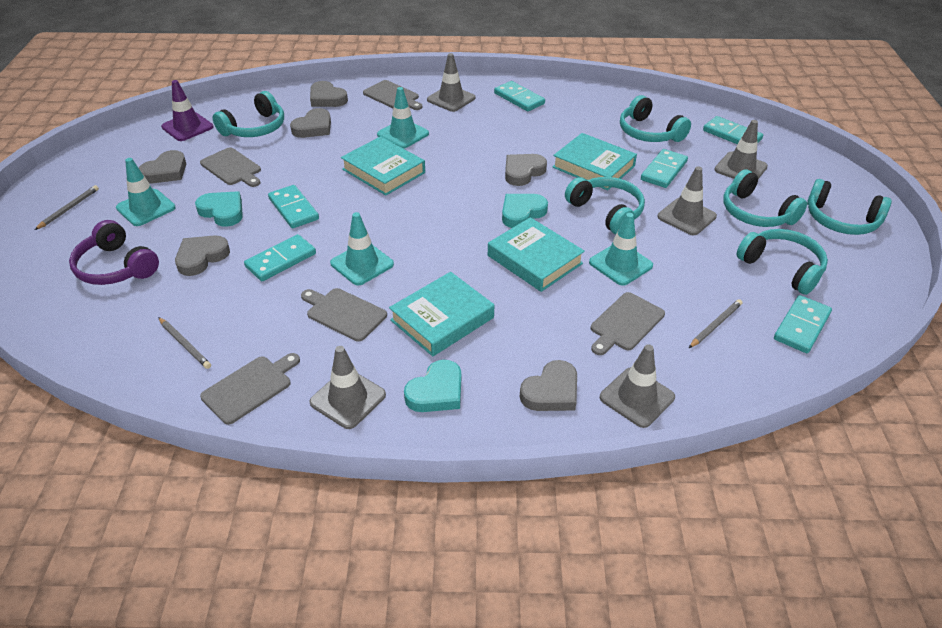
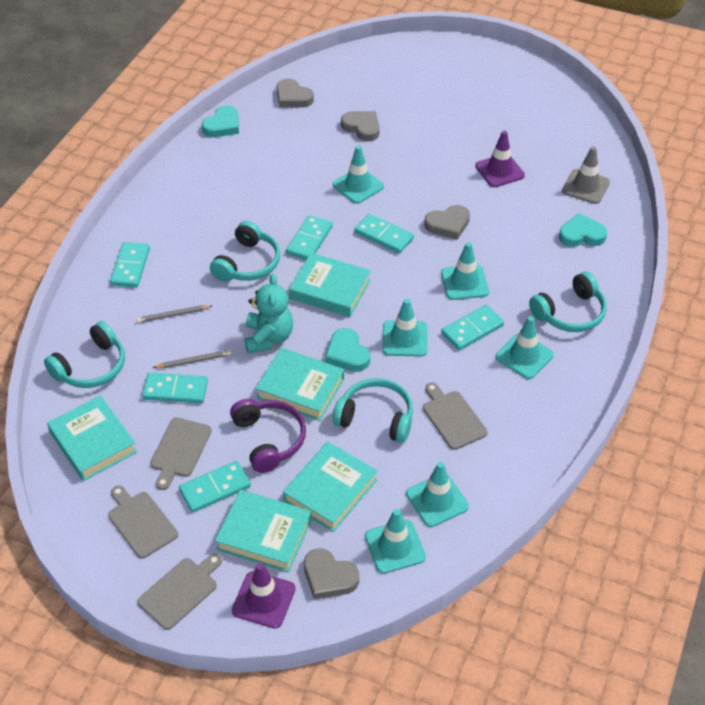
grey cutting board: 5 -> 4
grey heart: 6 -> 4
grey pencil: 3 -> 2
grey traffic cone: 5 -> 1
purple traffic cone: 1 -> 2
turquoise book: 4 -> 5
turquoise headphones: 6 -> 4
turquoise teddy bear: 0 -> 1
turquoise traffic cone: 4 -> 6

